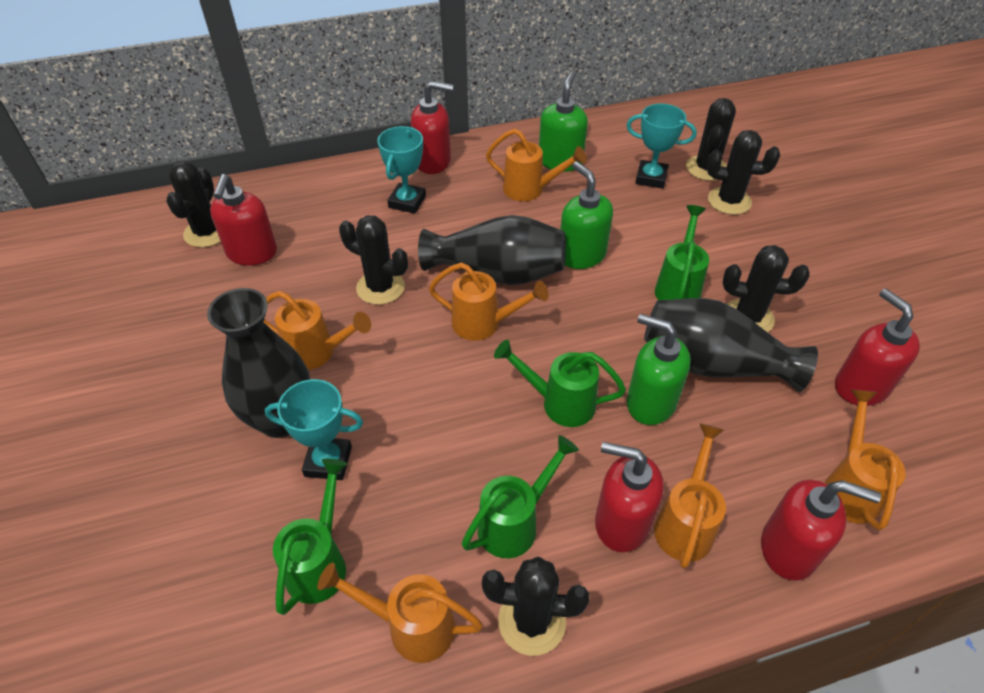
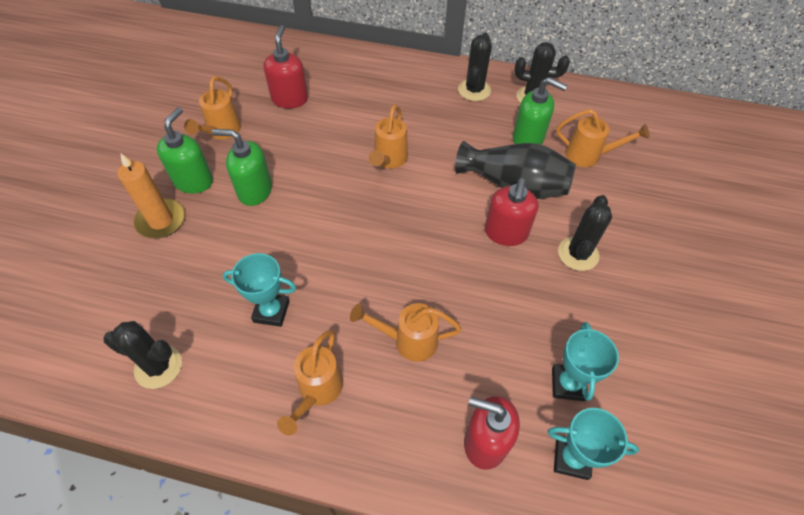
black cactus: 6 -> 4
black vase: 3 -> 1
green watering can: 4 -> 0
orange candle: 0 -> 1
orange watering can: 6 -> 5
red soap dispenser: 5 -> 3

